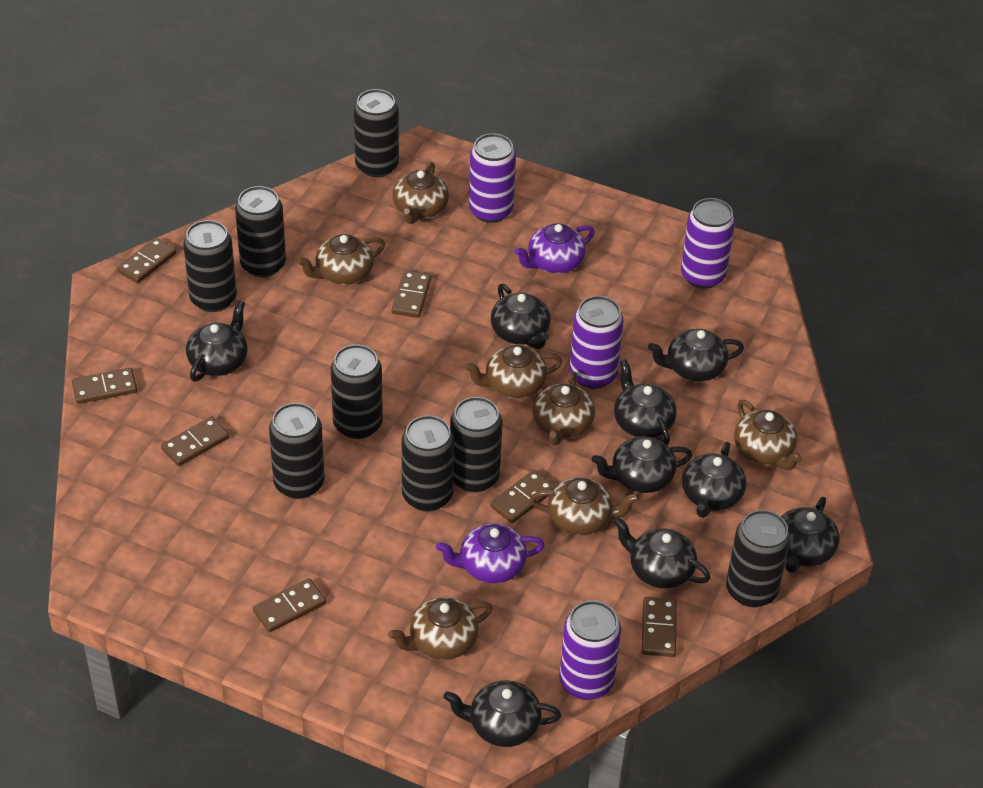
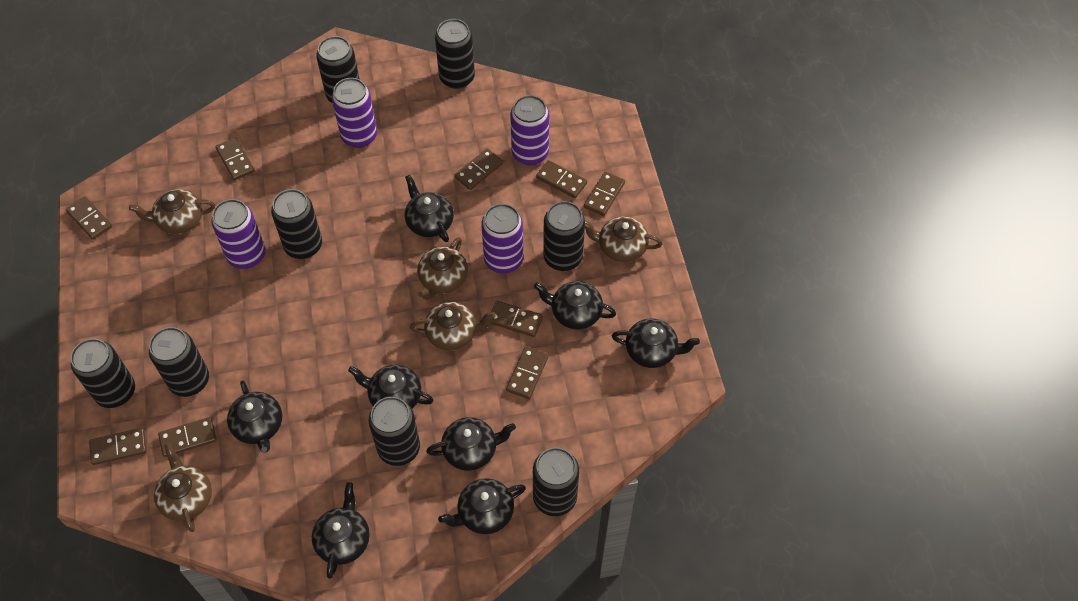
black teapot: 9 -> 8
brown domino: 7 -> 9
brown teapot: 7 -> 5
purple teapot: 2 -> 0

